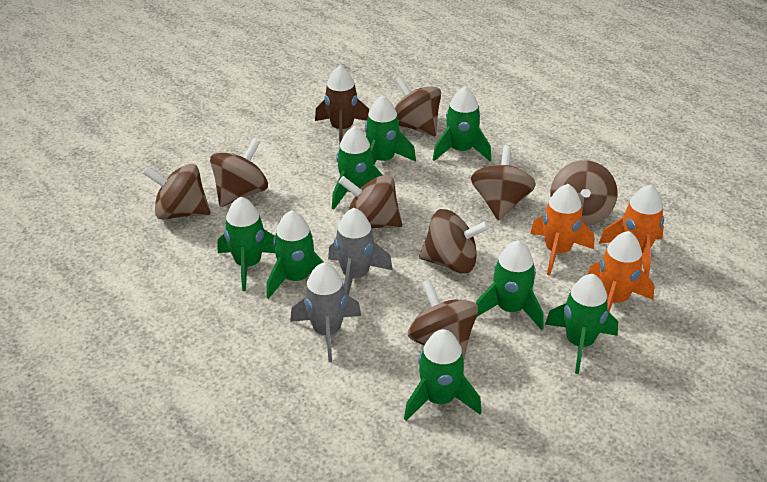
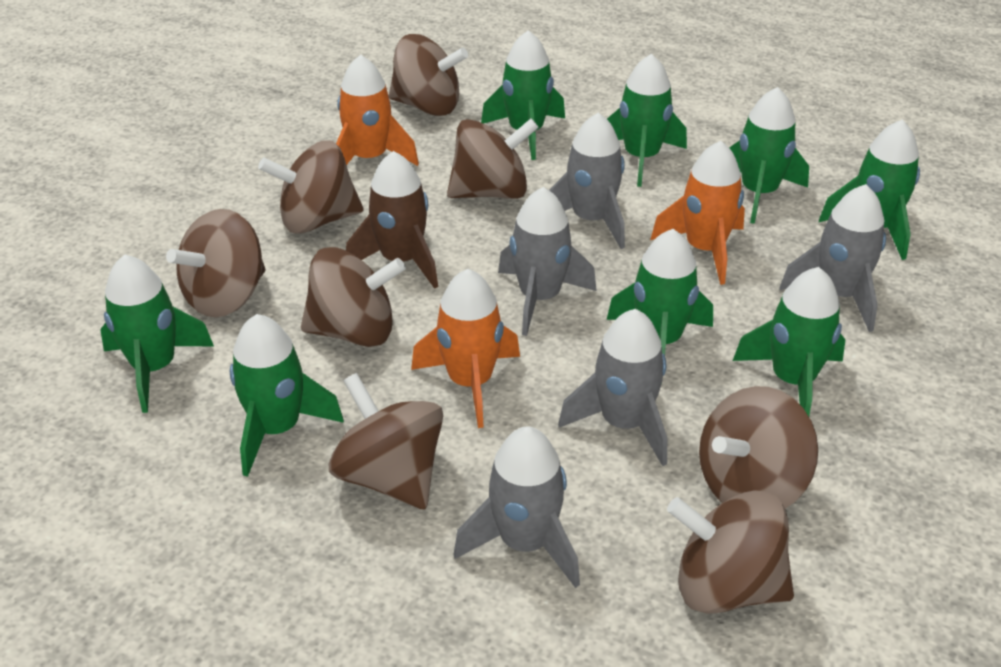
grey rocket: 2 -> 5

